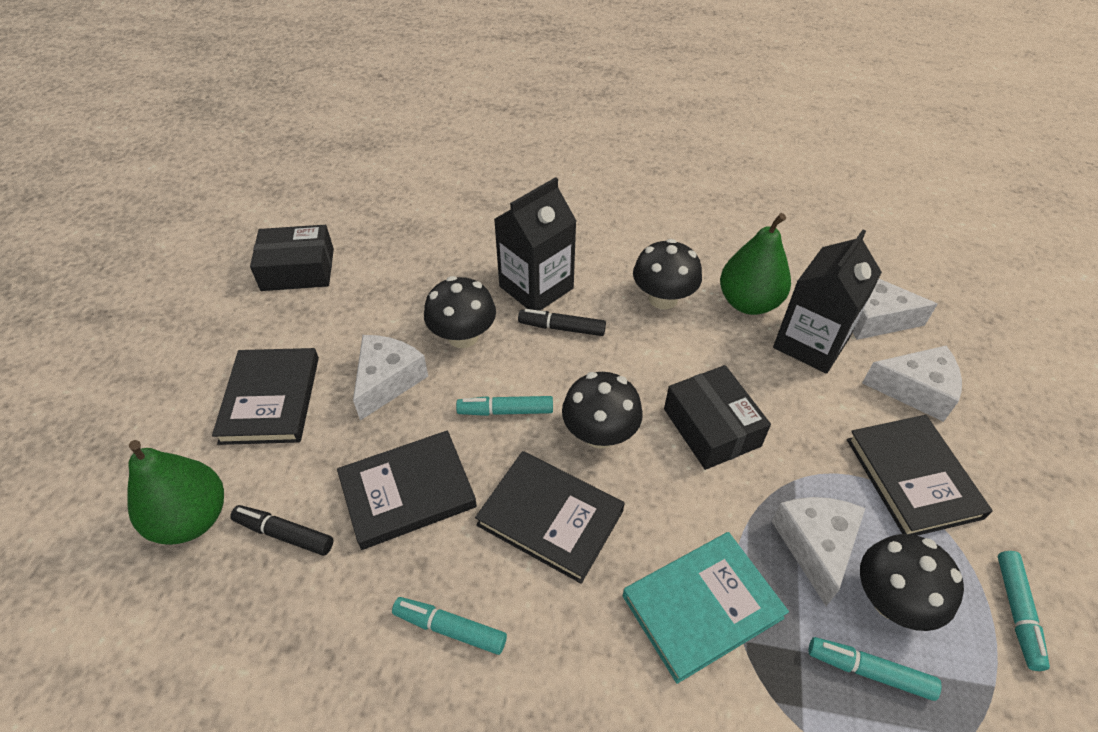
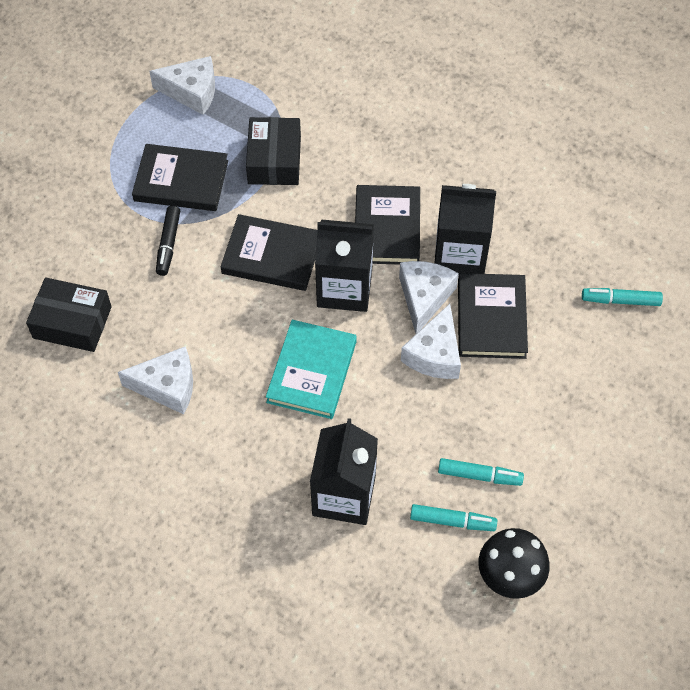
black carton: 2 -> 3
black marker: 2 -> 1
black mushroom: 4 -> 1
green pear: 2 -> 0
turquoise marker: 4 -> 3

